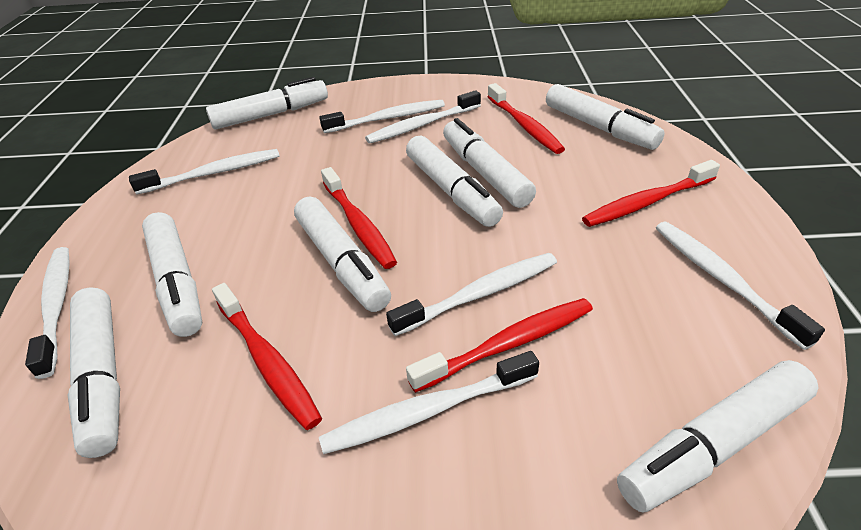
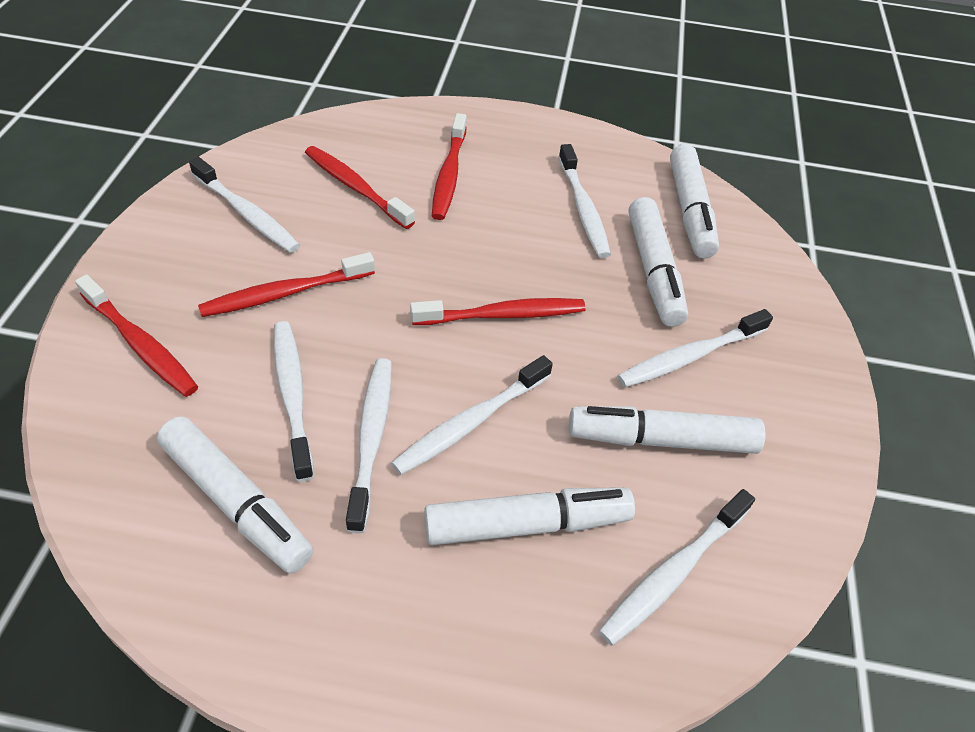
white marker: 8 -> 5

